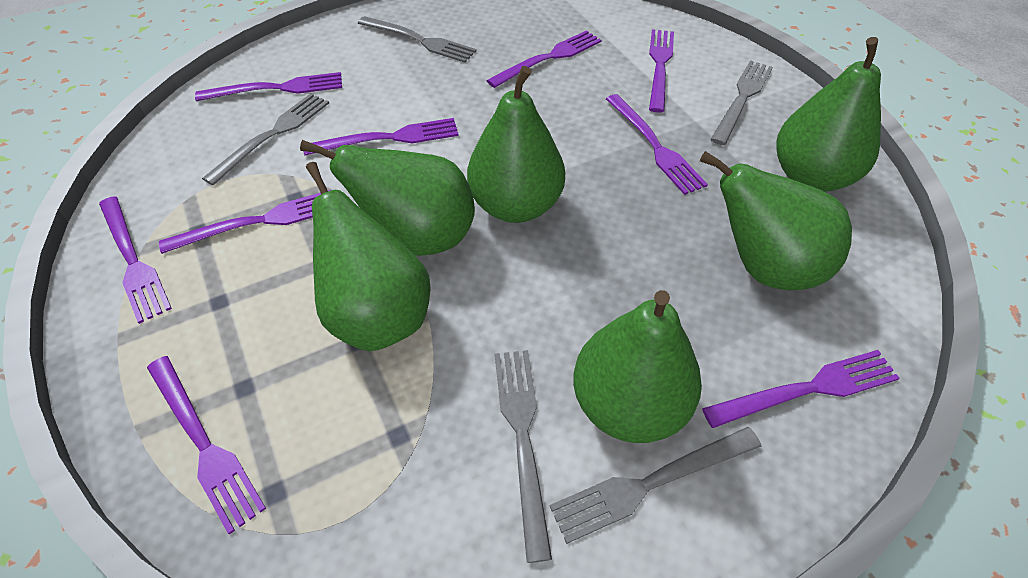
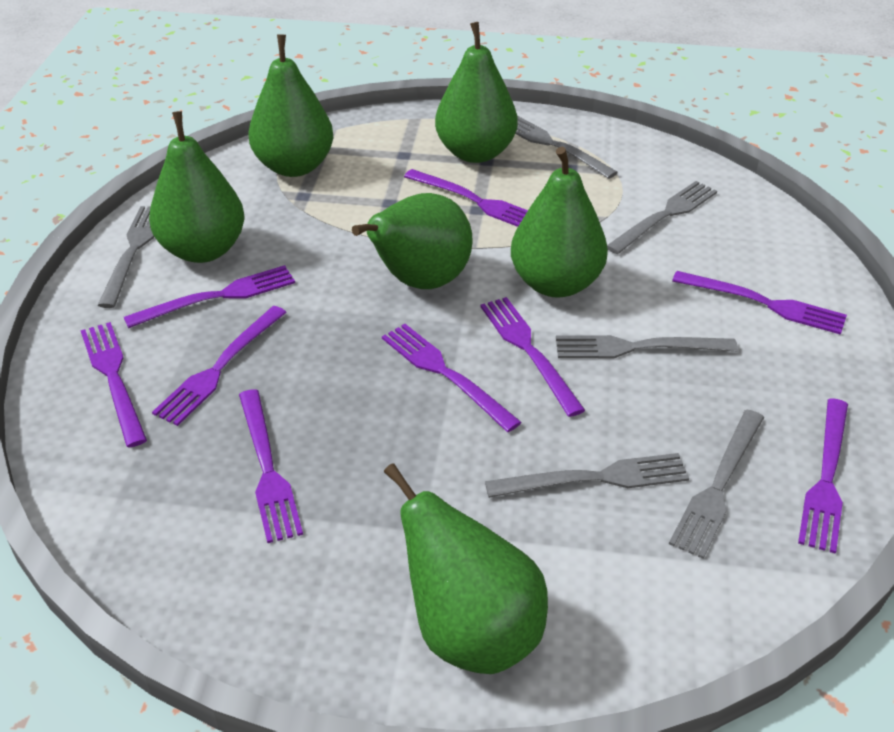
grey fork: 5 -> 6

